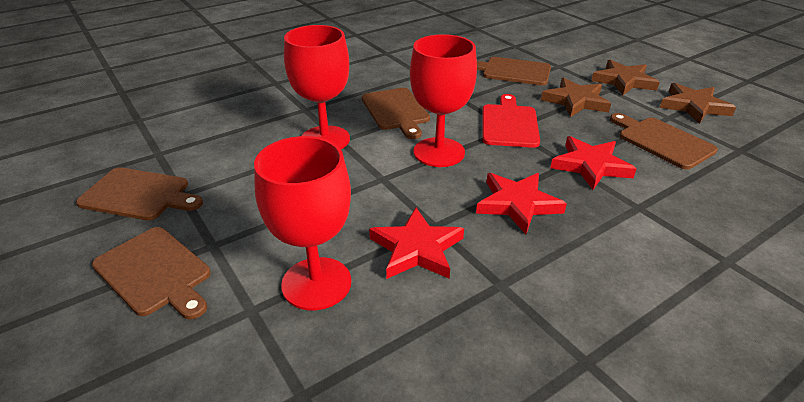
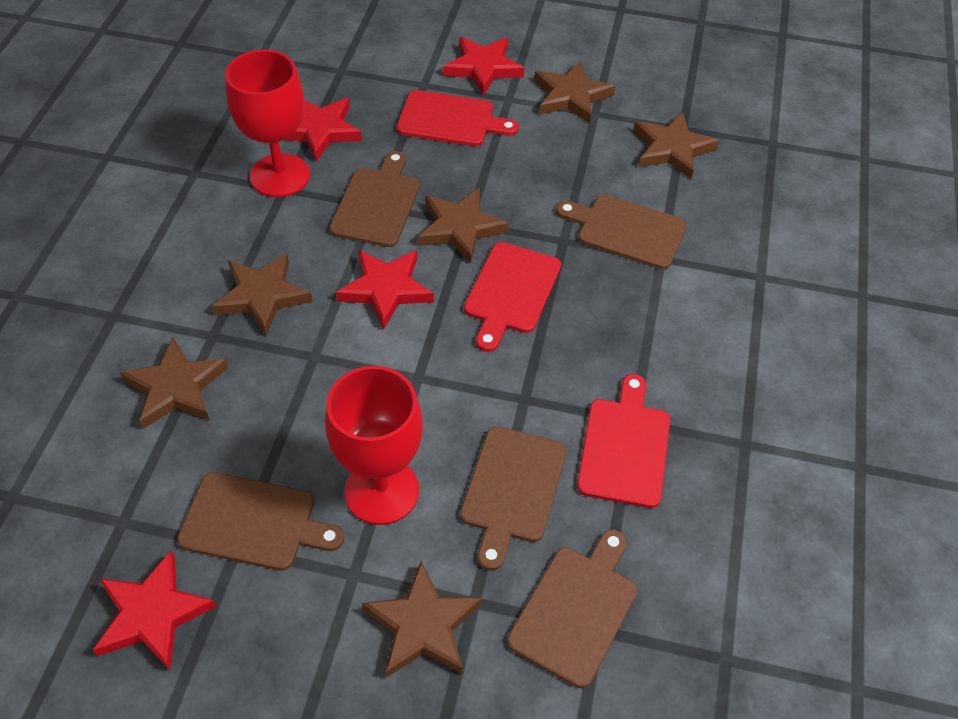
brown star: 3 -> 6
red cutting board: 1 -> 3
red goblet: 3 -> 2
red star: 3 -> 4

